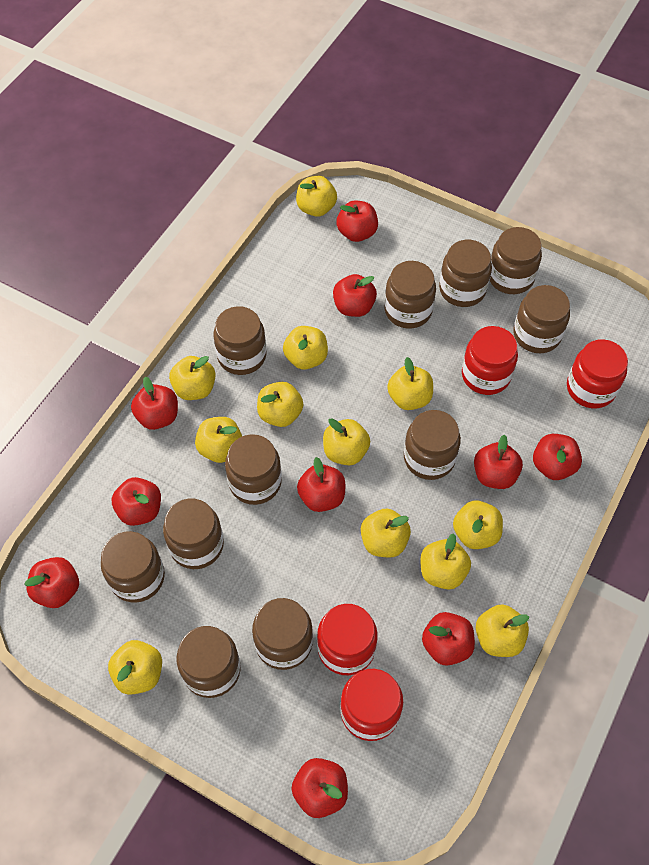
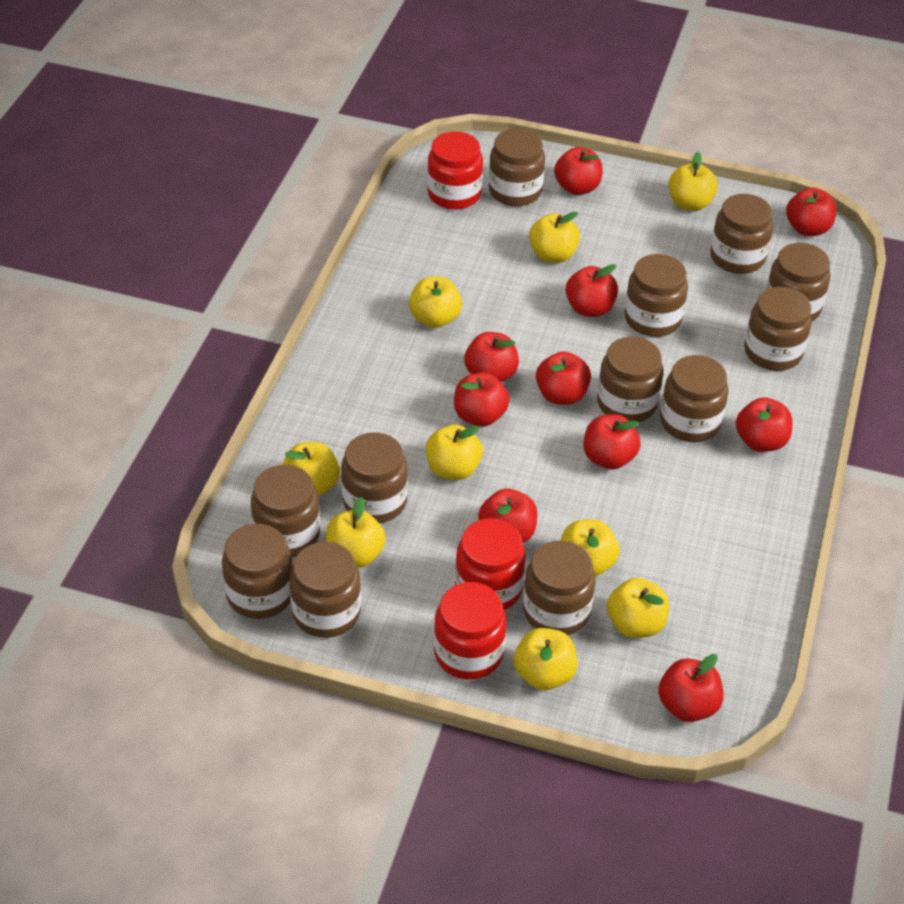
brown jar: 11 -> 12
red jar: 4 -> 3
yellow apple: 12 -> 9

